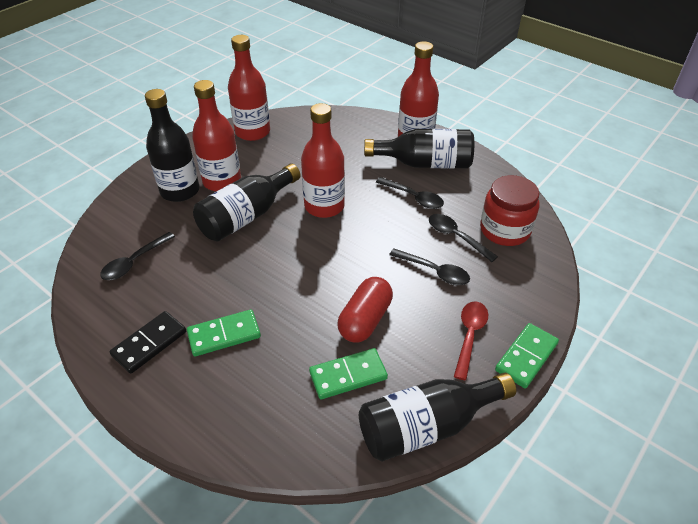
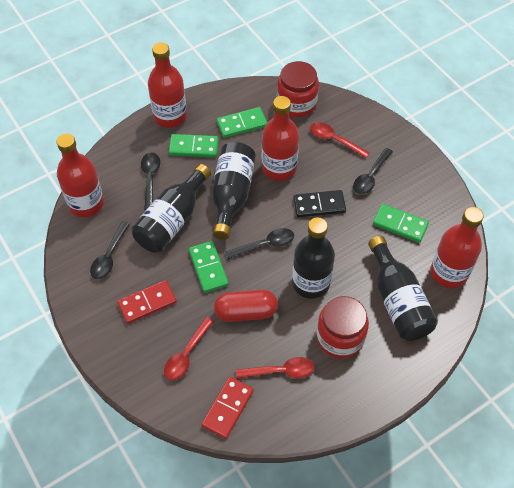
green domino: 3 -> 4
red domino: 0 -> 2
red jar: 1 -> 2
red spoon: 1 -> 3

